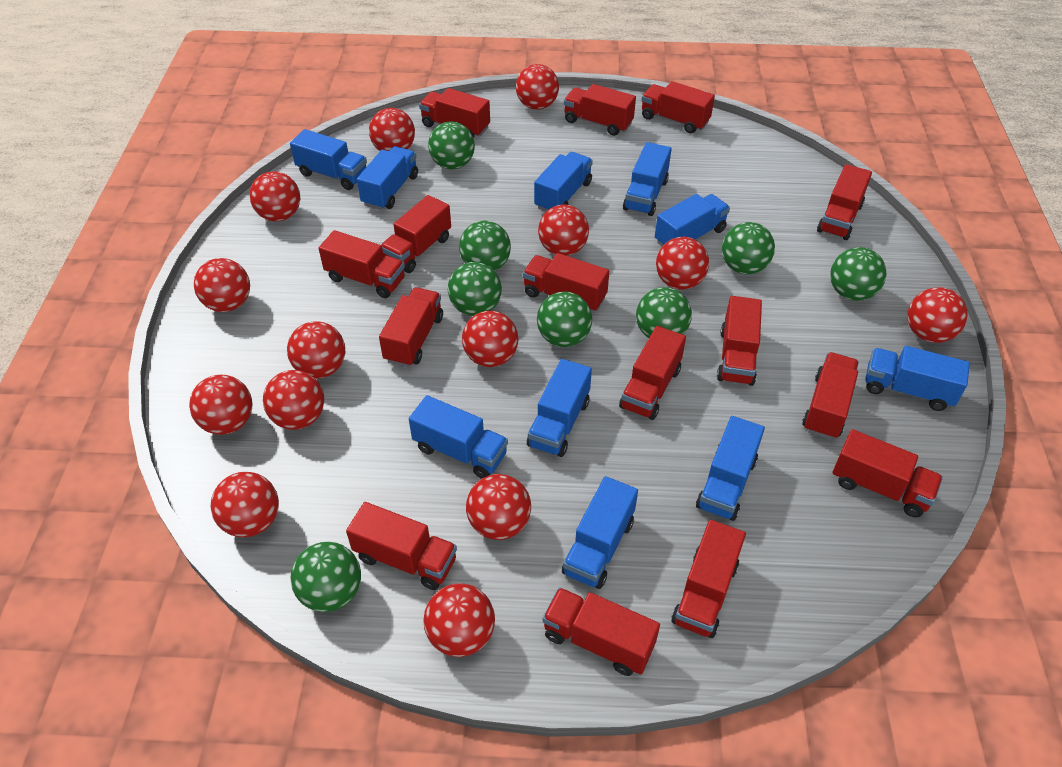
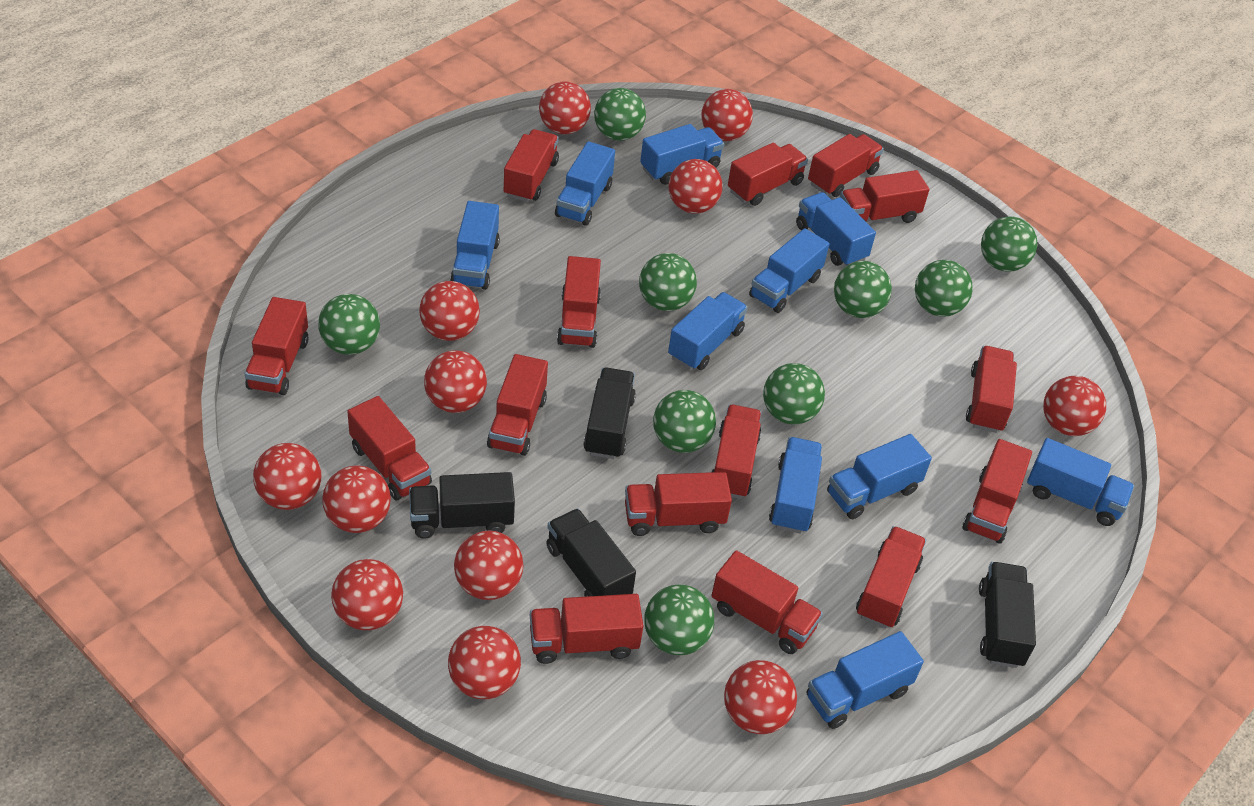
black truck: 0 -> 4
green ball: 8 -> 9
red ball: 14 -> 12

